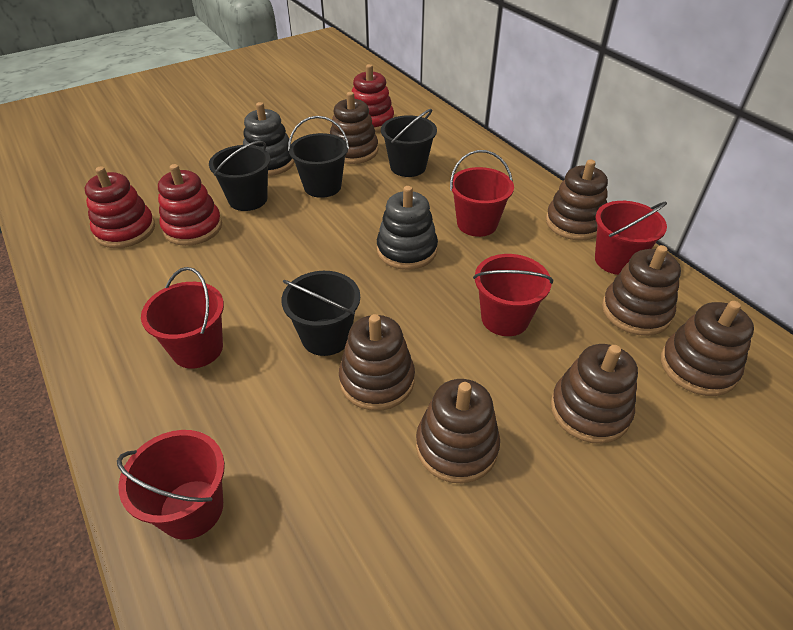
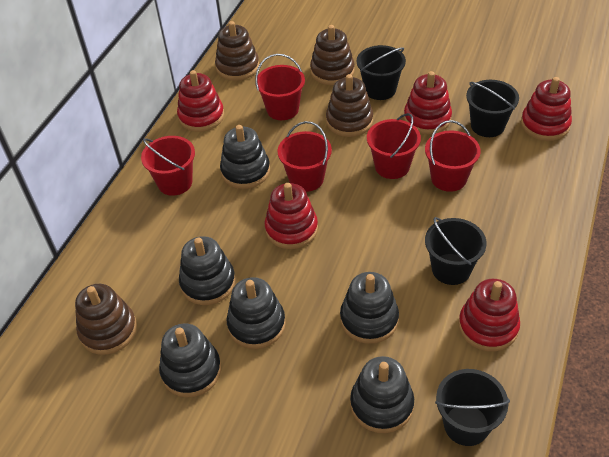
black stacking toy: 2 -> 6
brown stacking toy: 7 -> 4
red stacking toy: 3 -> 5

